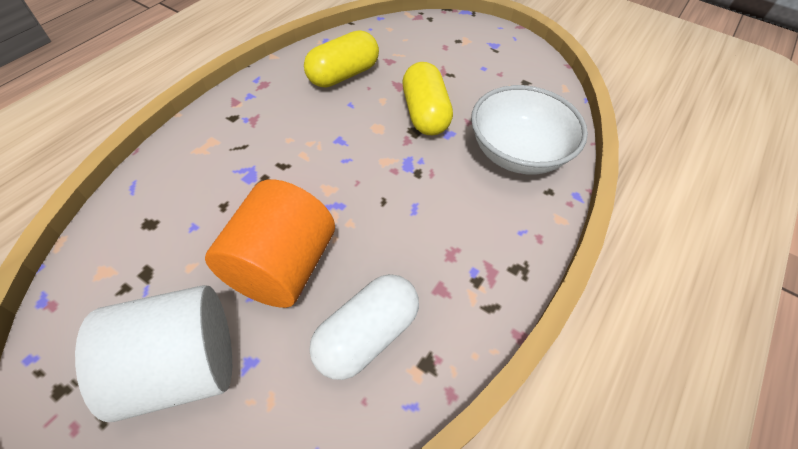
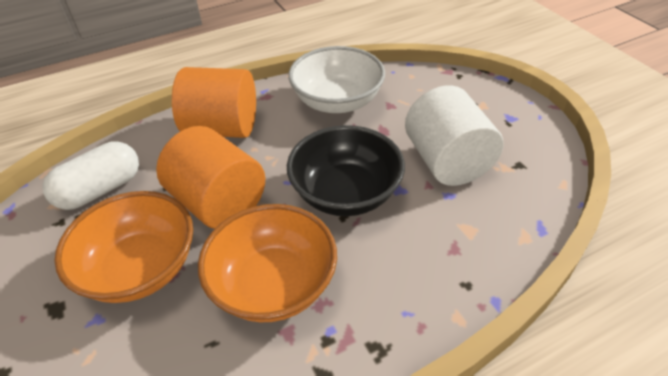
black bowl: 0 -> 1
orange bowl: 0 -> 2
orange cylinder: 1 -> 2
yellow capsule: 2 -> 0

